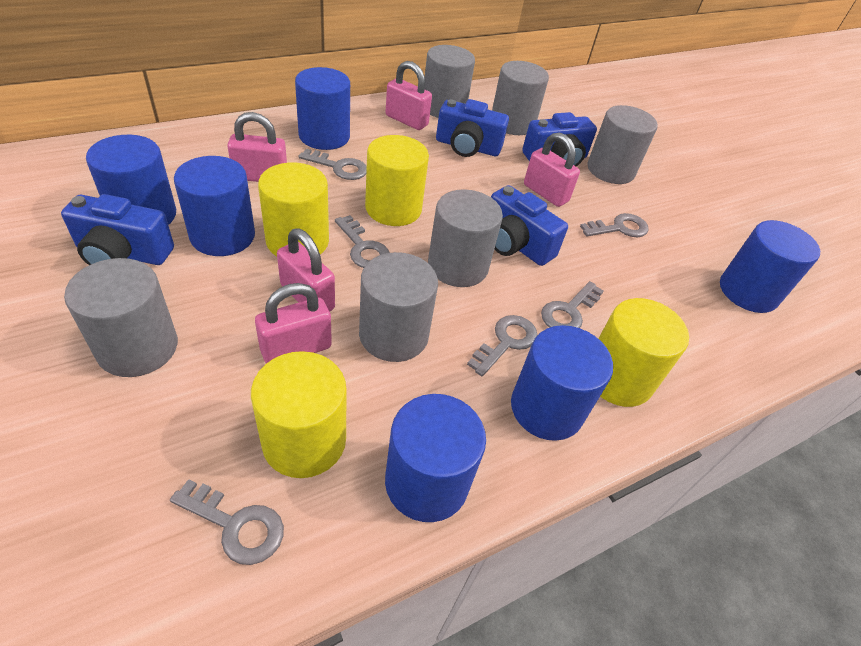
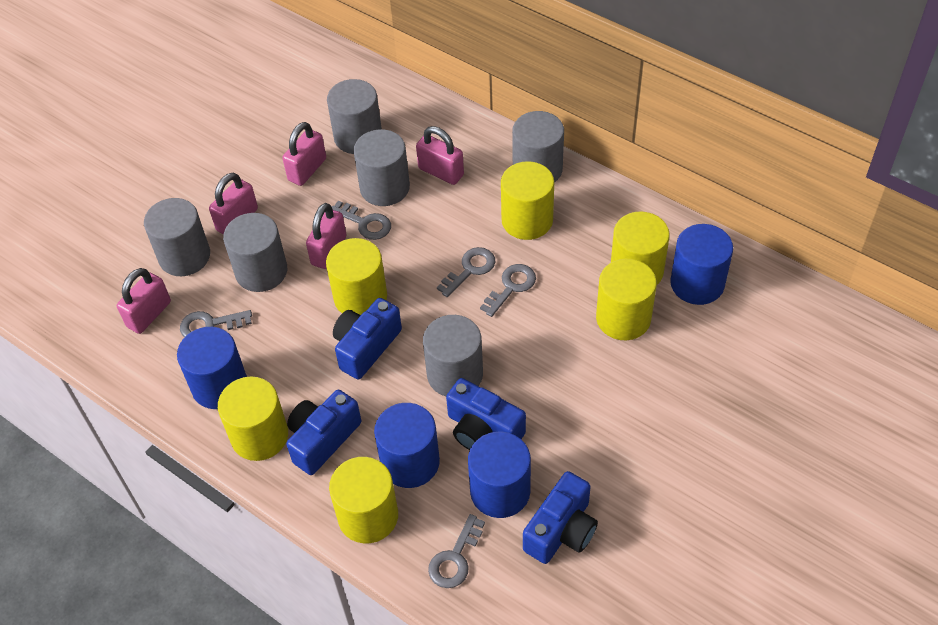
blue cylinder: 6 -> 4
grey key: 6 -> 5
yellow cylinder: 4 -> 6

